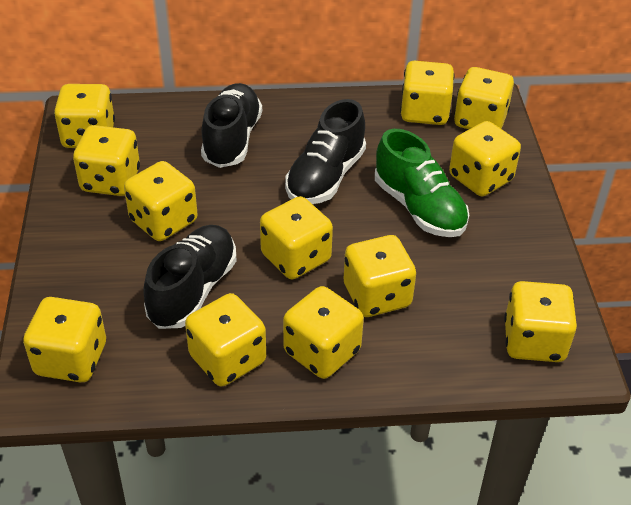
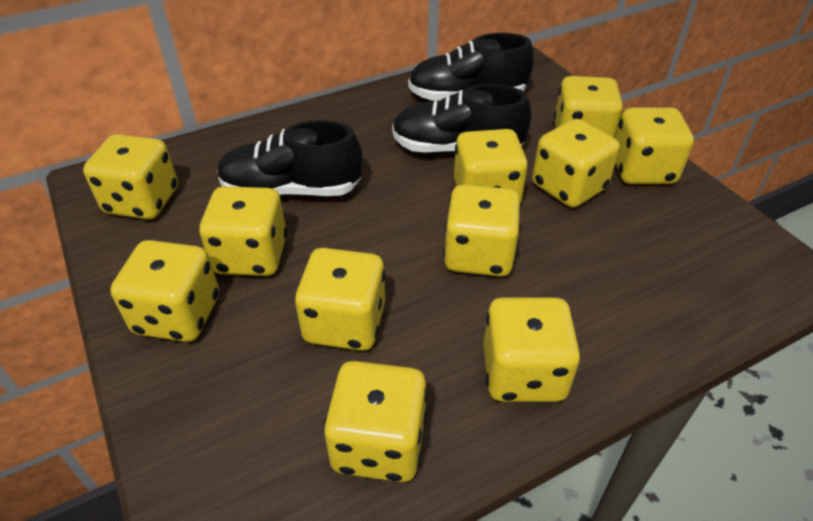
green shoe: 1 -> 0
yellow dice: 12 -> 11

